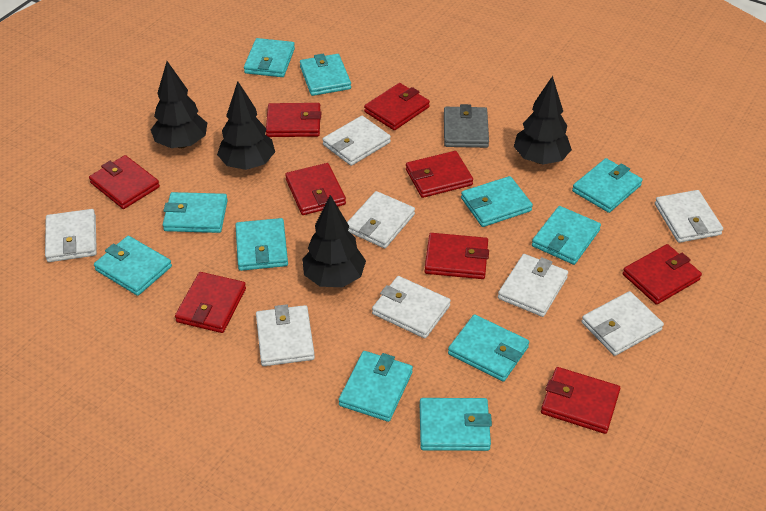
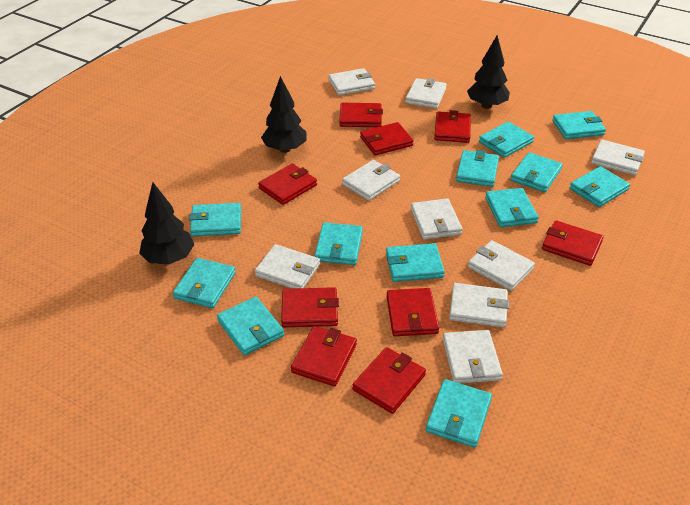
black tree: 4 -> 3
grey wallet: 1 -> 0
turquoise wallet: 11 -> 12
white wallet: 8 -> 9

